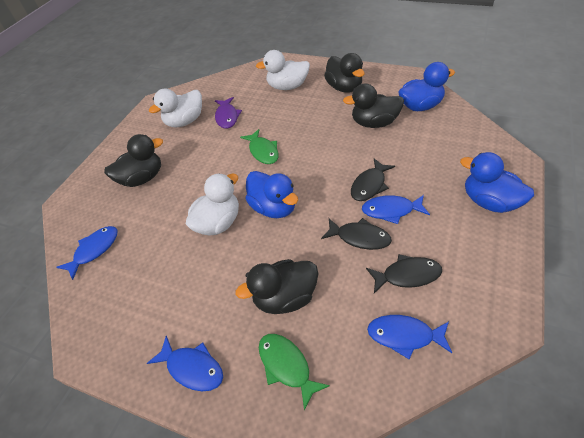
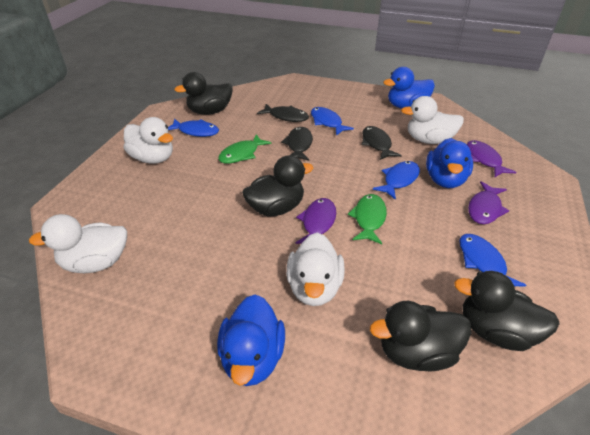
purple fish: 1 -> 3
white duck: 3 -> 4

